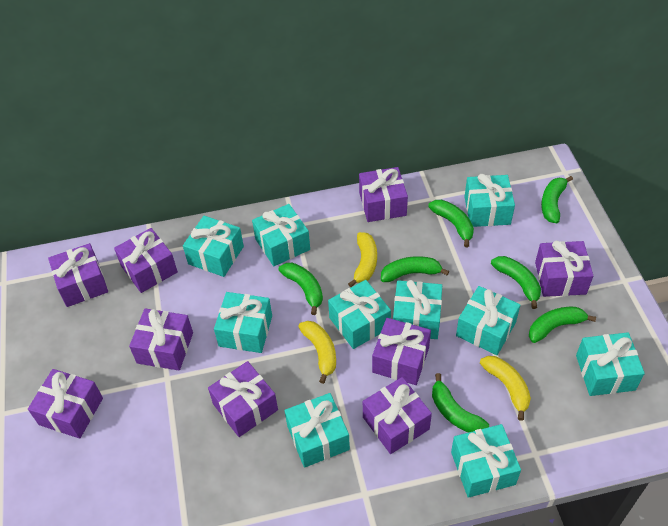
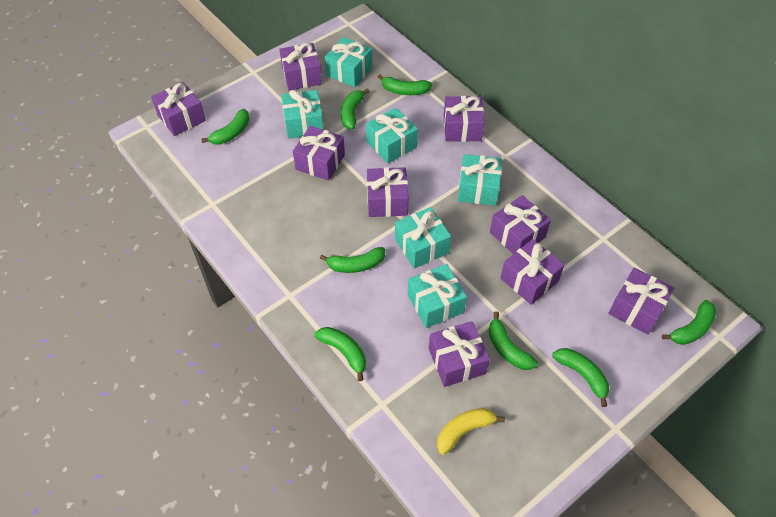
green banana: 7 -> 8
turquoise gift: 10 -> 6
yellow banana: 3 -> 1

